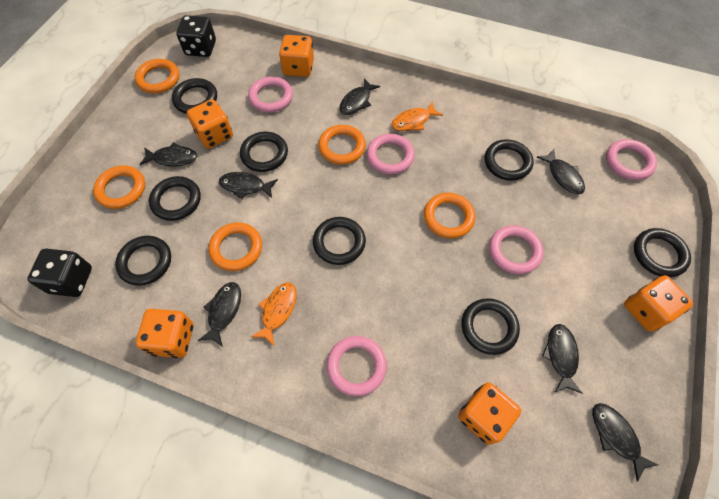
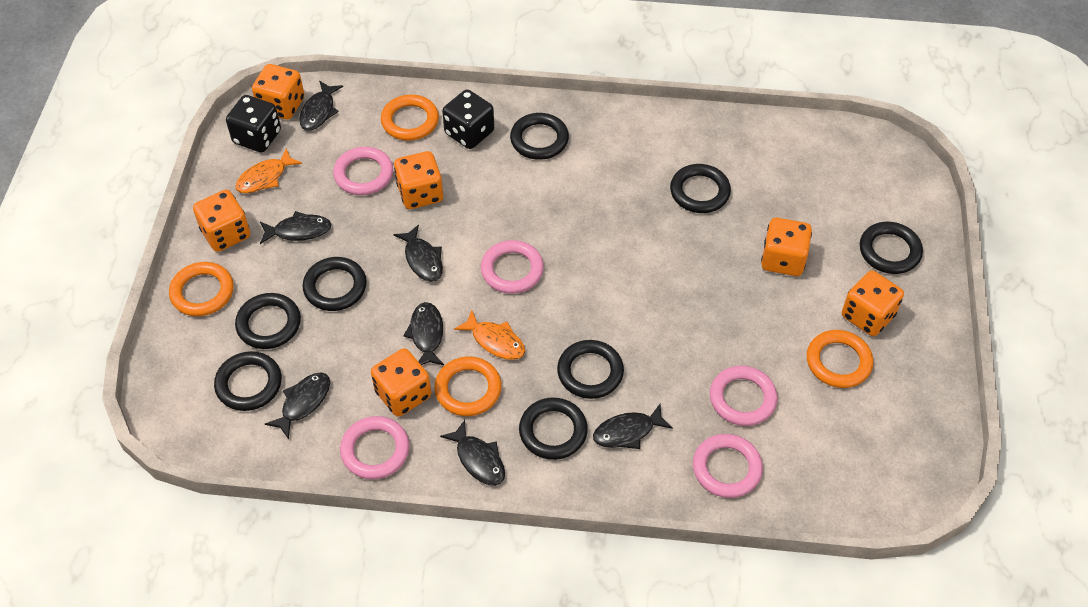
orange dice: 5 -> 6
orange ring: 5 -> 4

